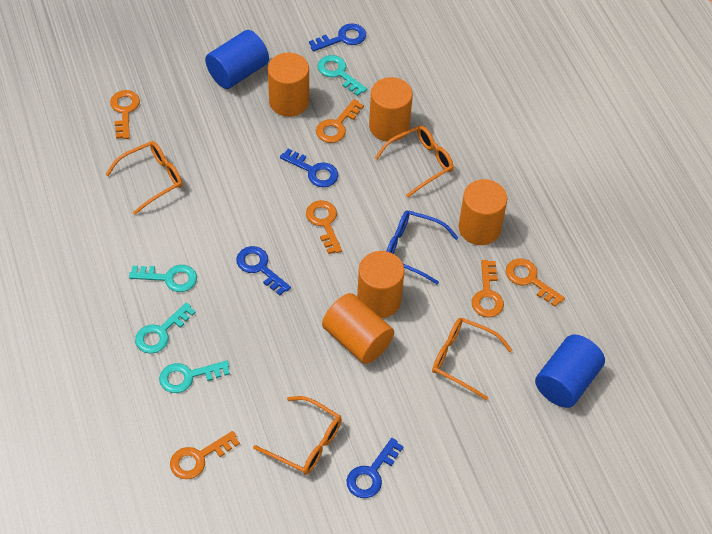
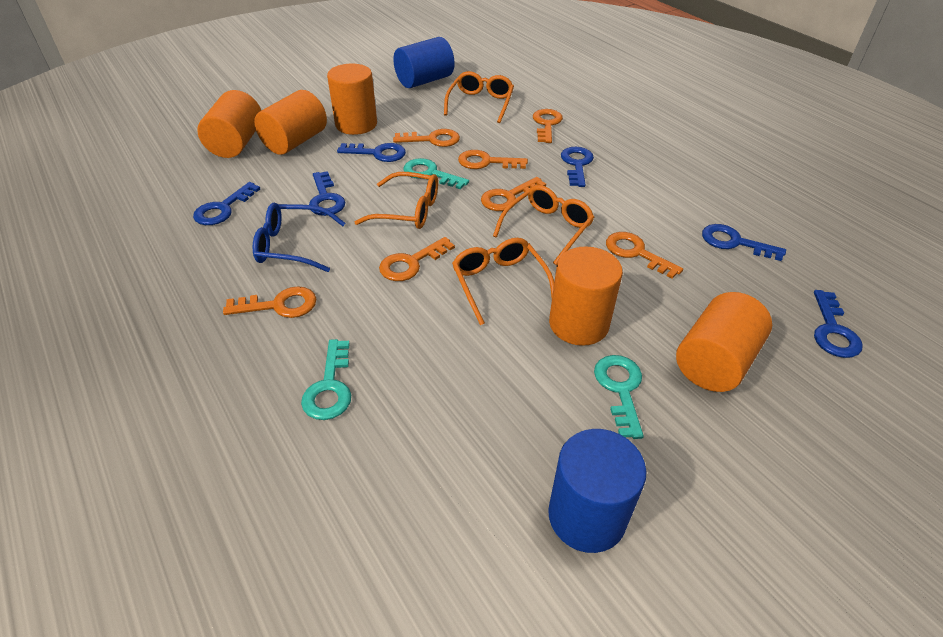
blue key: 4 -> 6
orange key: 6 -> 7
turquoise key: 4 -> 3

